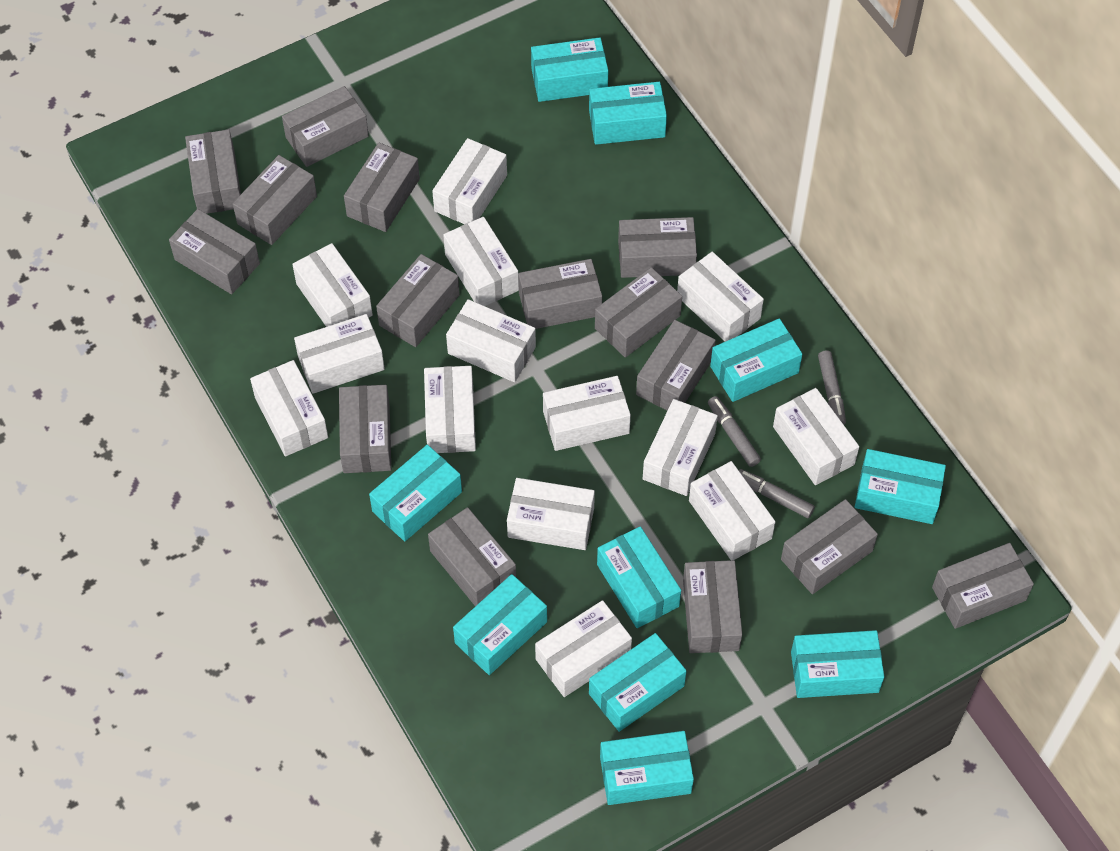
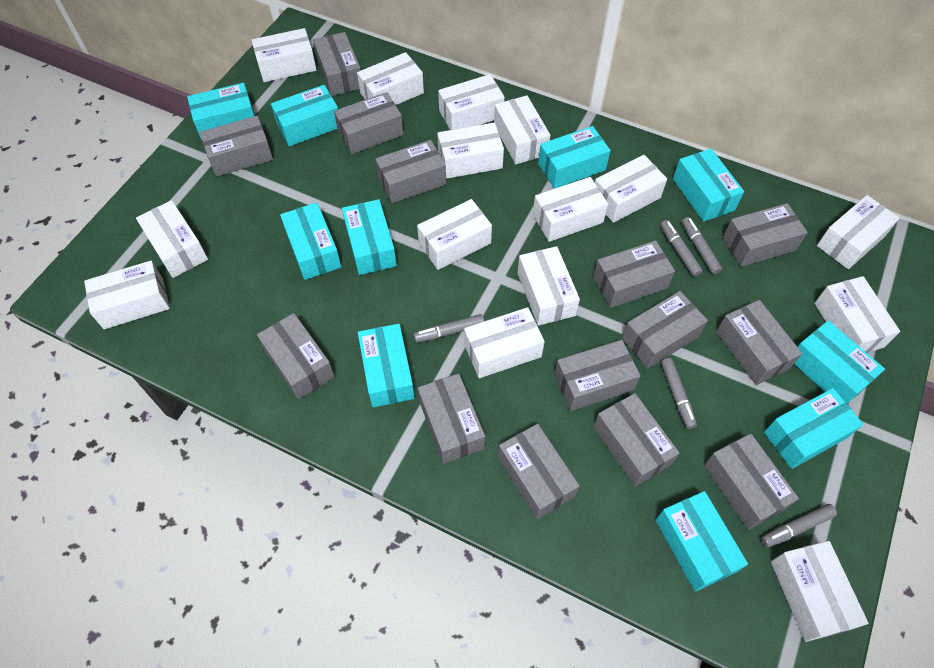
grey box: 15 -> 14
grey marker: 3 -> 5
white box: 14 -> 15

